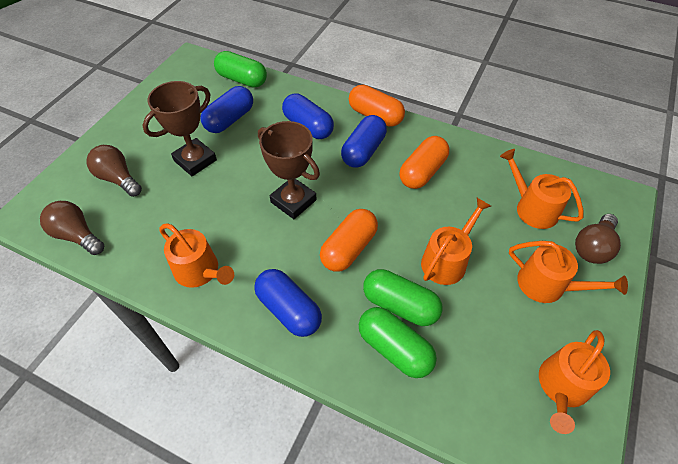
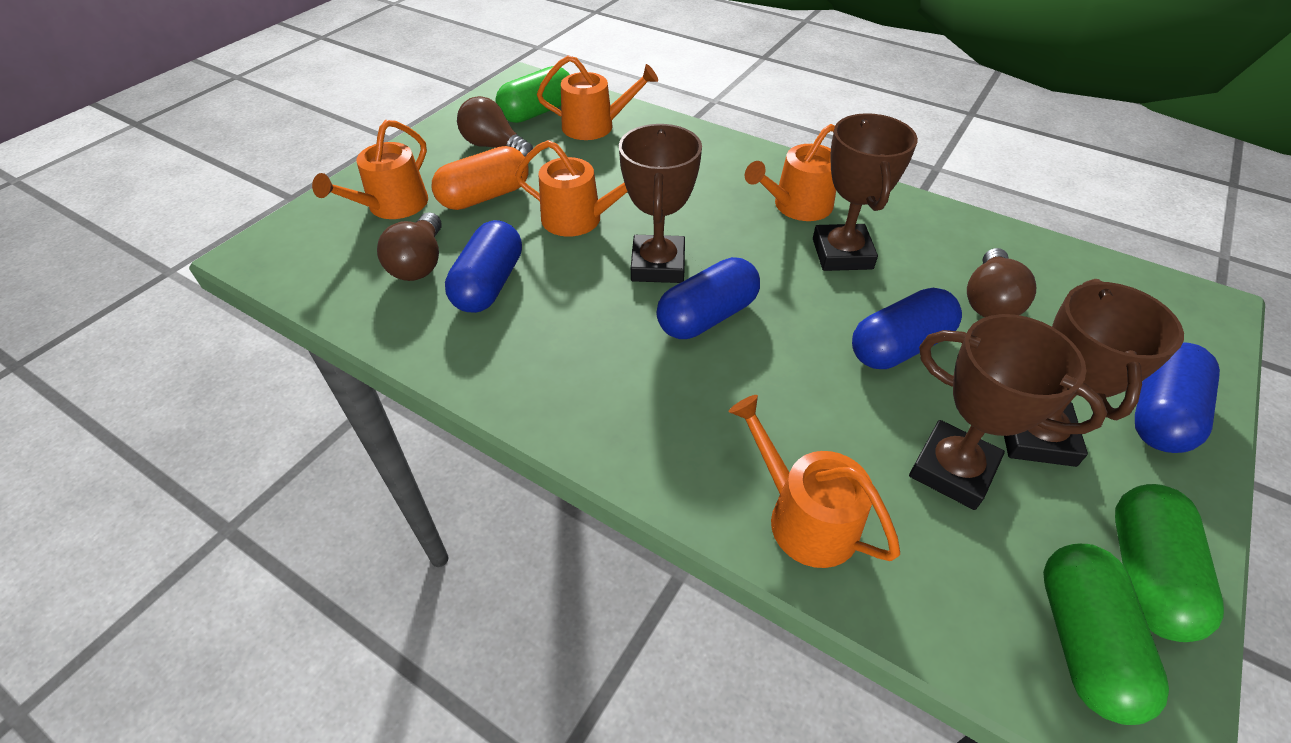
brown trophy: 2 -> 4
orange capsule: 3 -> 1

